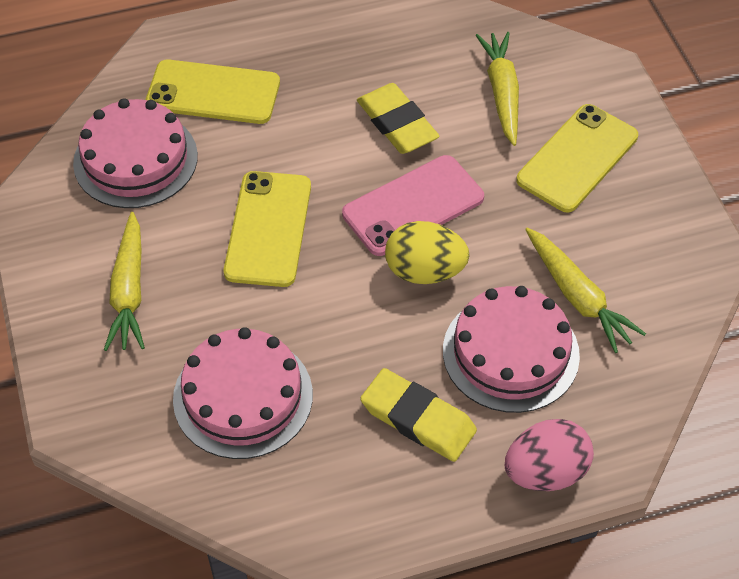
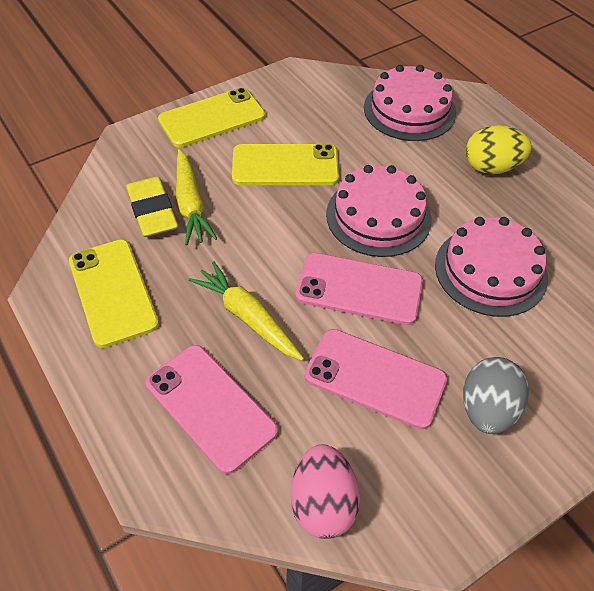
grey egg: 0 -> 1
pink phone: 1 -> 3
yellow carrot: 3 -> 2
yellow eraser: 2 -> 1

